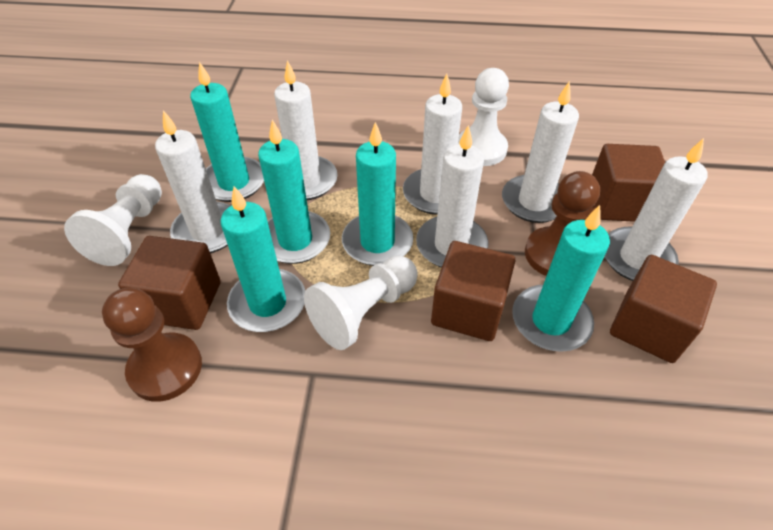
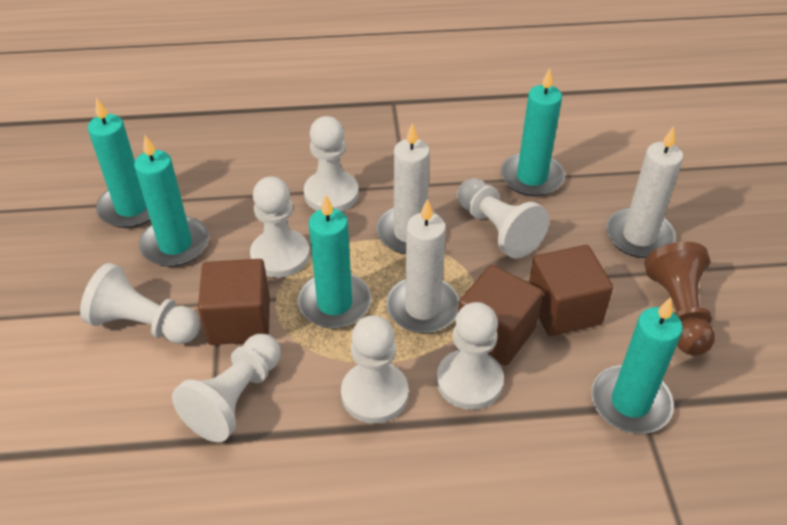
brown cube: 4 -> 3
brown pawn: 2 -> 1
white candle: 6 -> 3
white pawn: 3 -> 7

